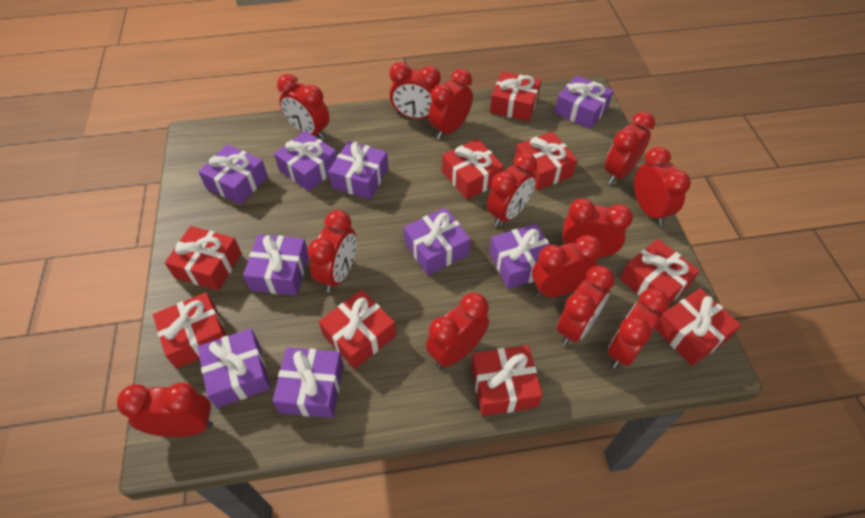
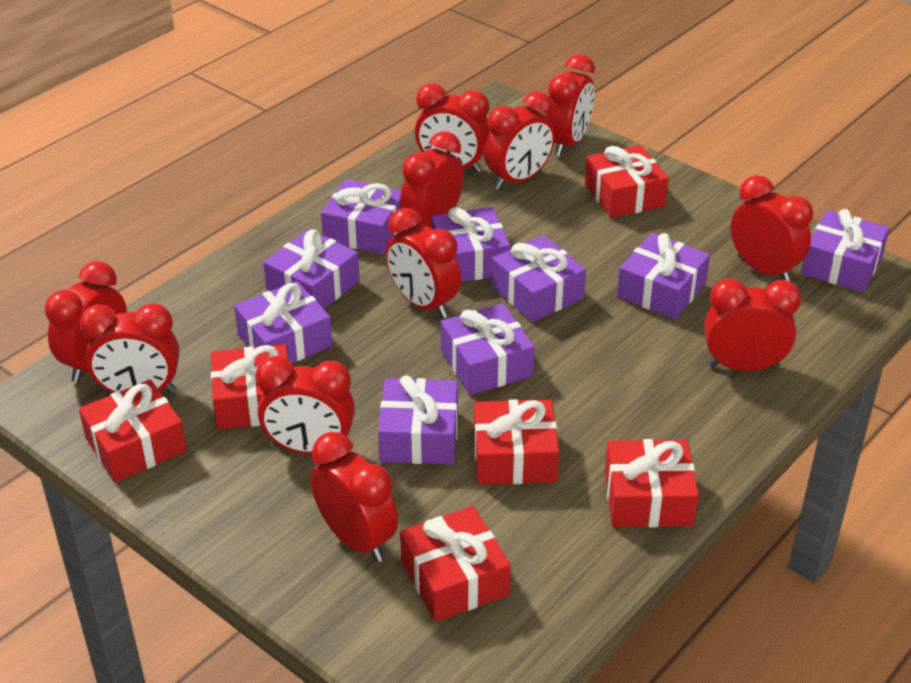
red clock: 13 -> 11
red gift: 9 -> 6

